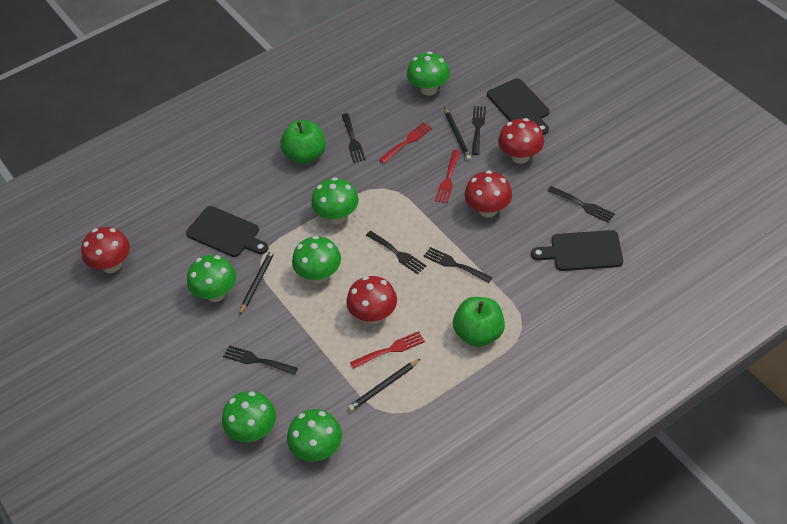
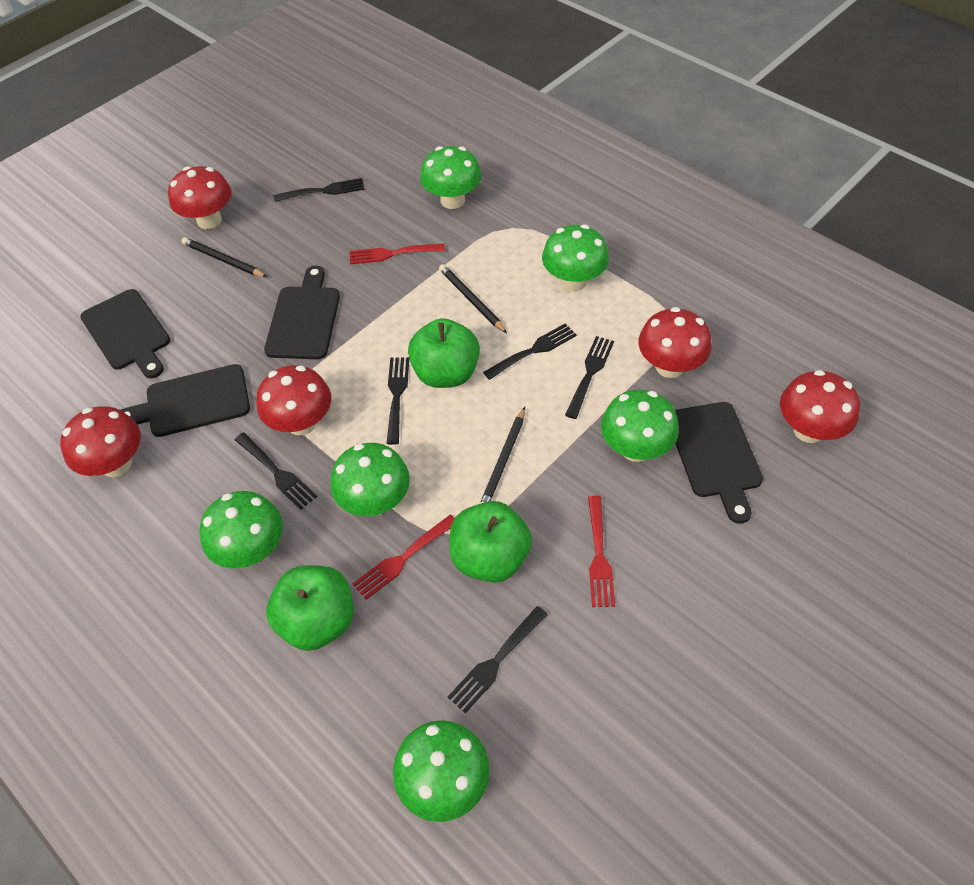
black cutting board: 3 -> 4
green apple: 2 -> 3
red mushroom: 4 -> 5

